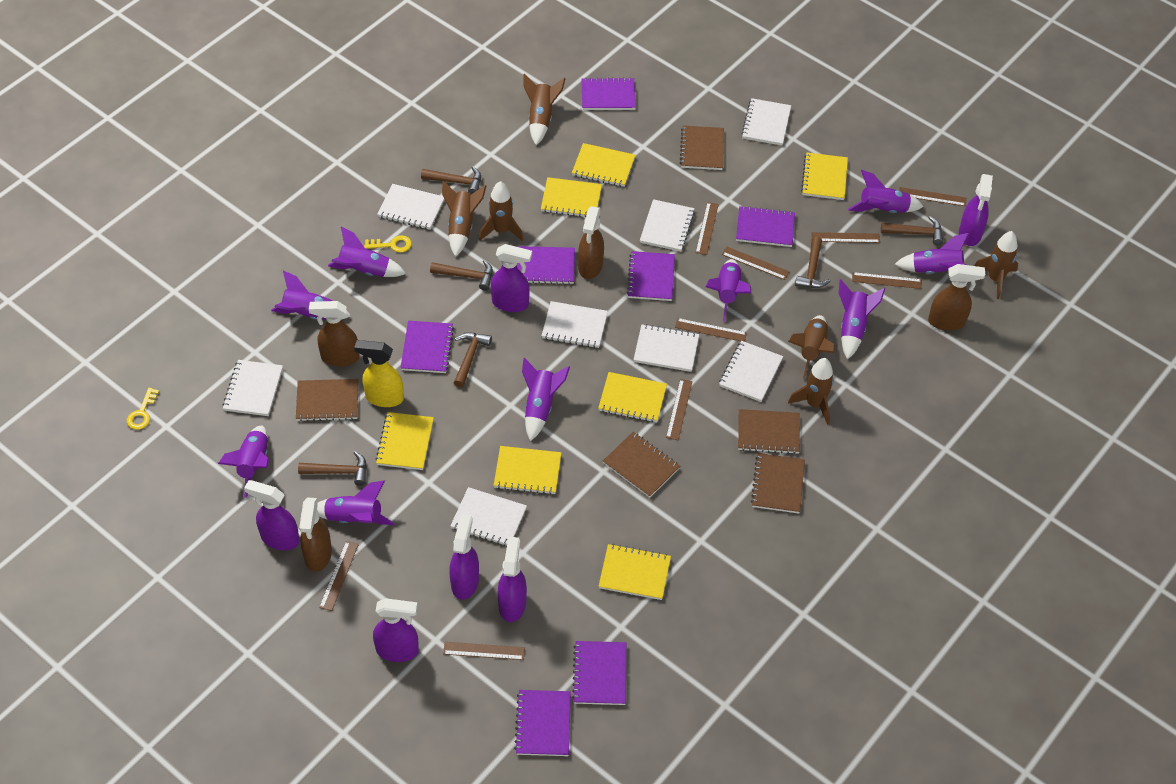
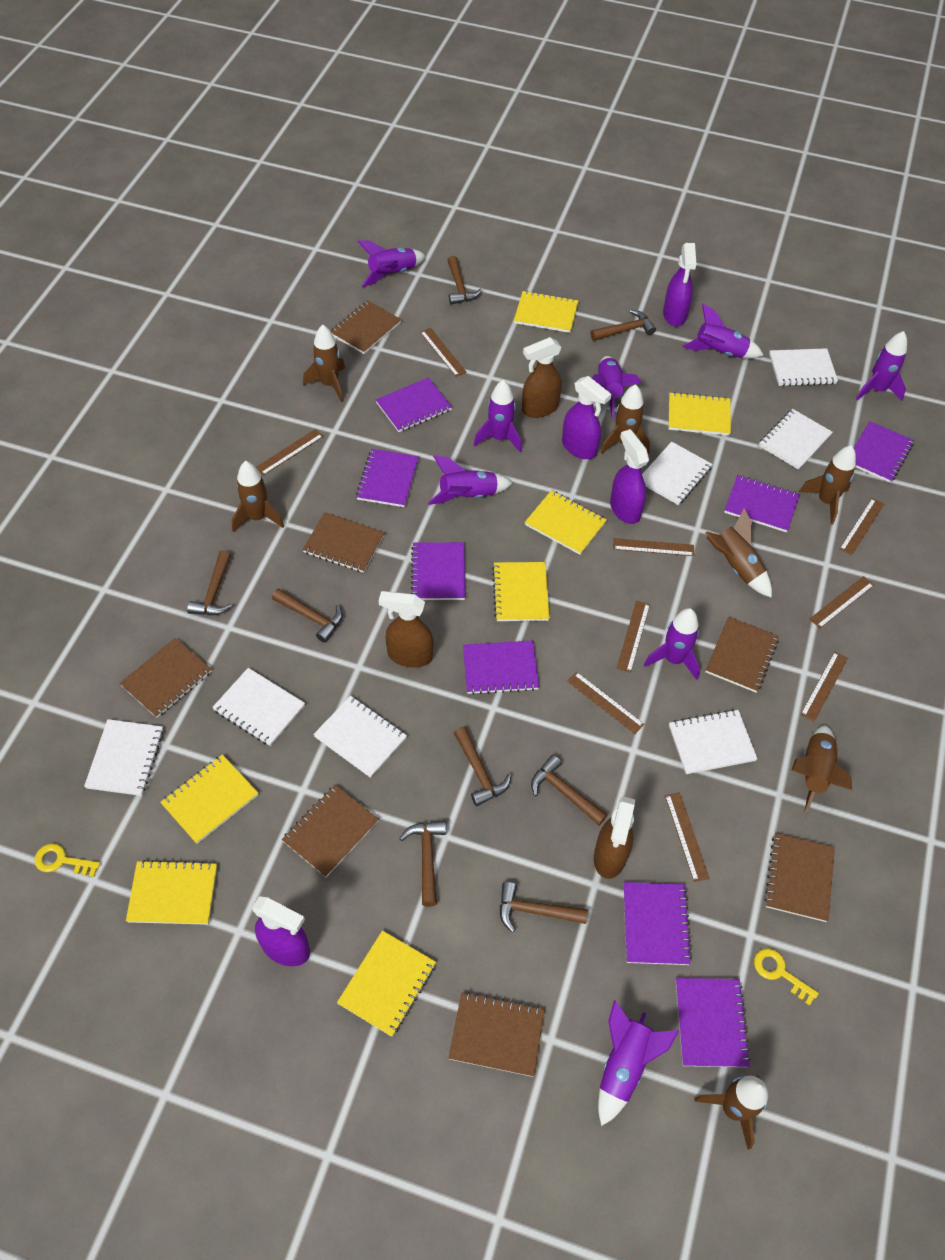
brown hammer: 6 -> 8
brown notebook: 5 -> 7
brown rocket: 6 -> 7
brown spray bottle: 4 -> 3
purple notebook: 7 -> 8
purple rocket: 9 -> 8
purple spray bottle: 6 -> 4
white notebook: 8 -> 7
yellow spray bottle: 1 -> 0

